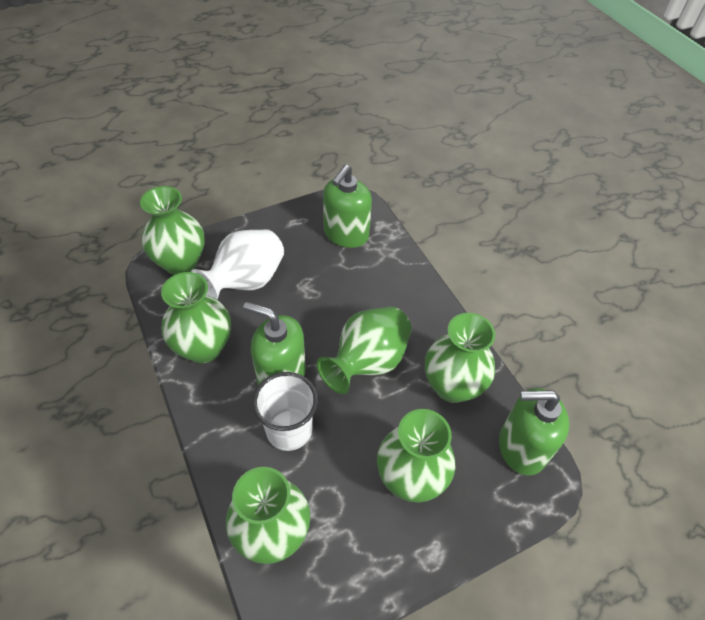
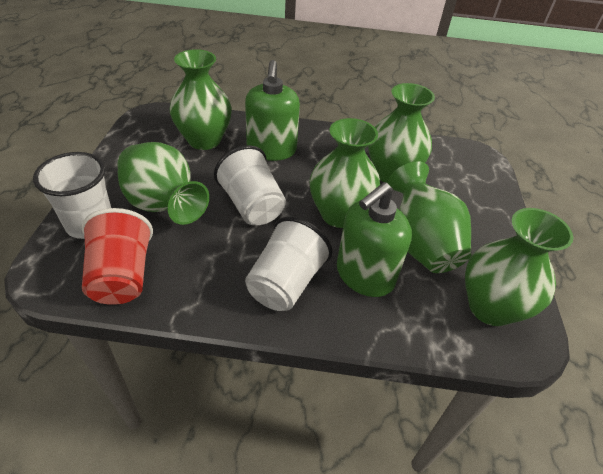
green soap dispenser: 3 -> 2
red cup: 0 -> 1
white cup: 1 -> 3
white vase: 1 -> 0

